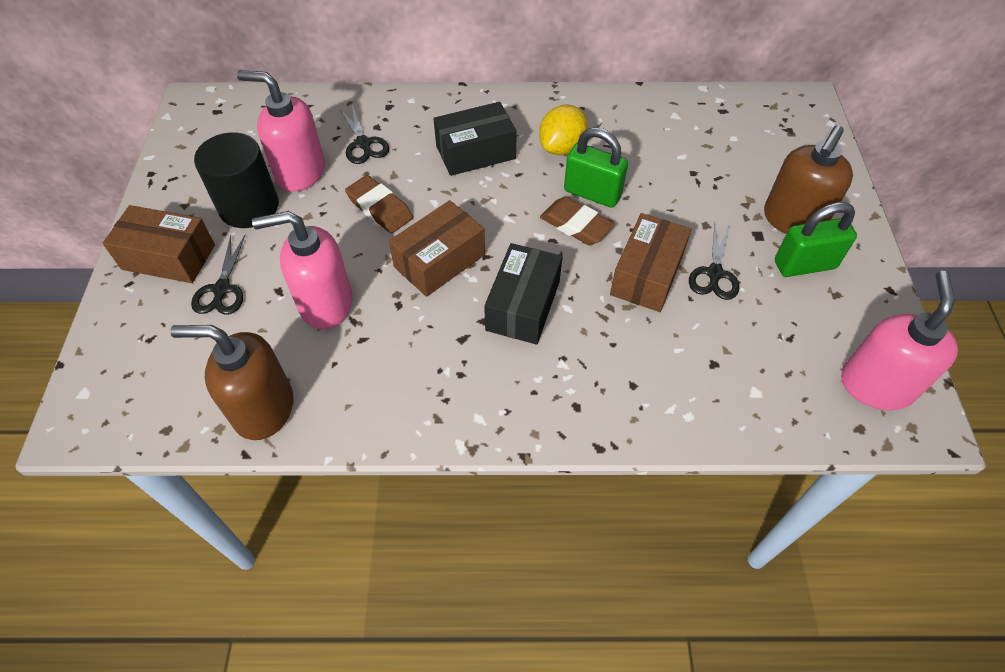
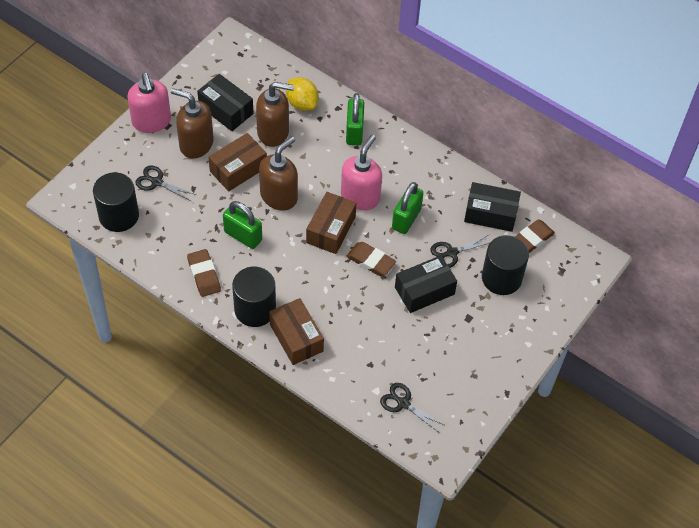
black box: 2 -> 3
black cylinder: 1 -> 3
brown eraser: 2 -> 3
brown soap dispenser: 2 -> 3
green padlock: 2 -> 3
pink soap dispenser: 3 -> 2

